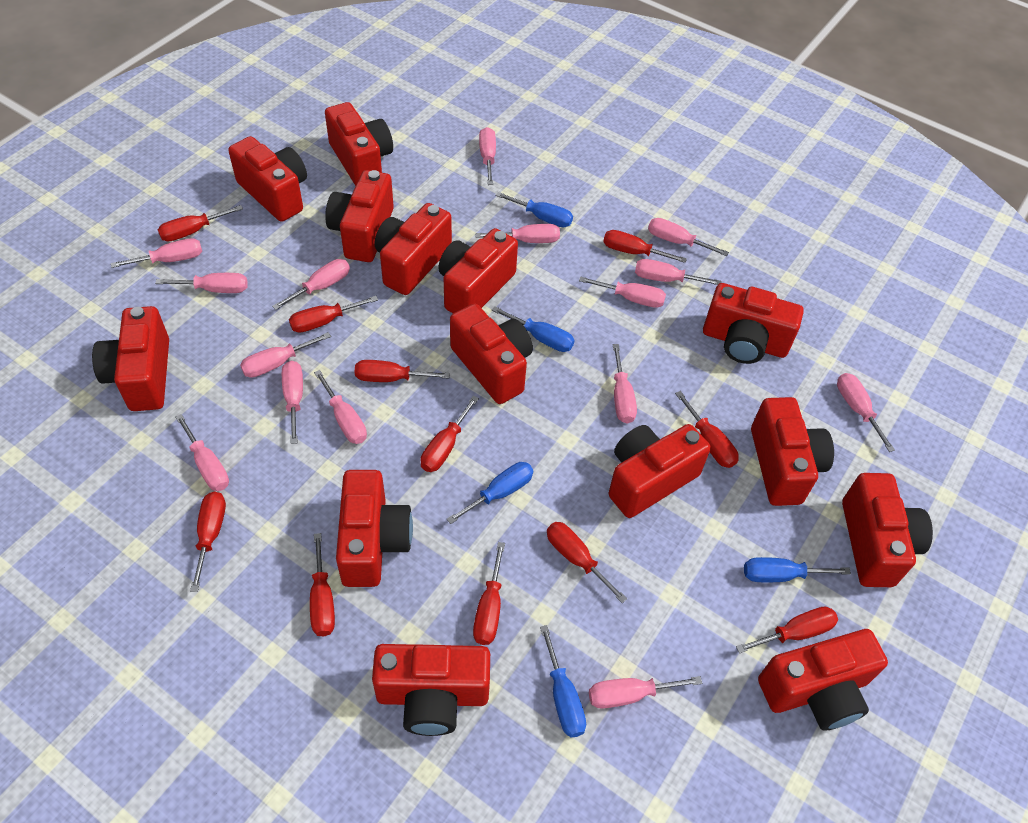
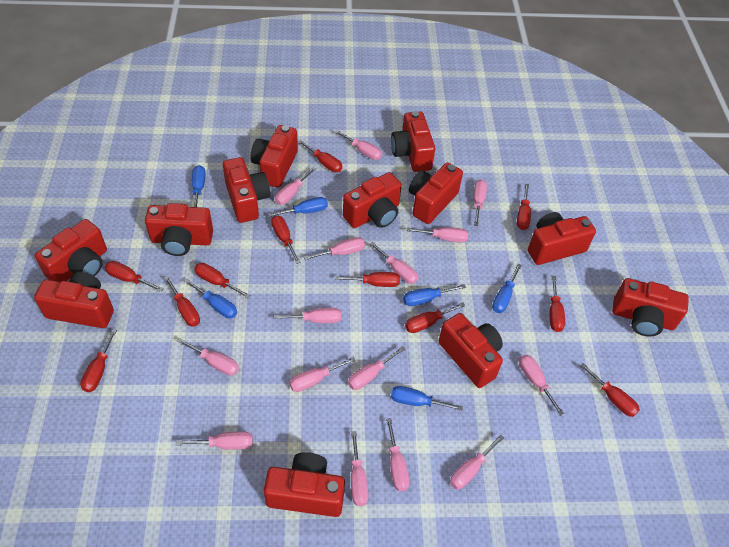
blue screwdriver: 5 -> 6
red camera: 14 -> 12

